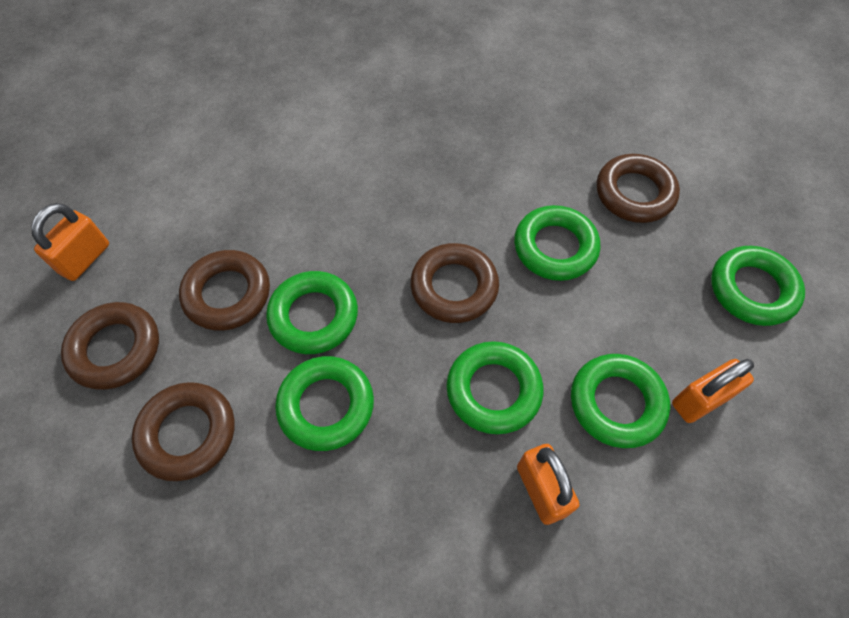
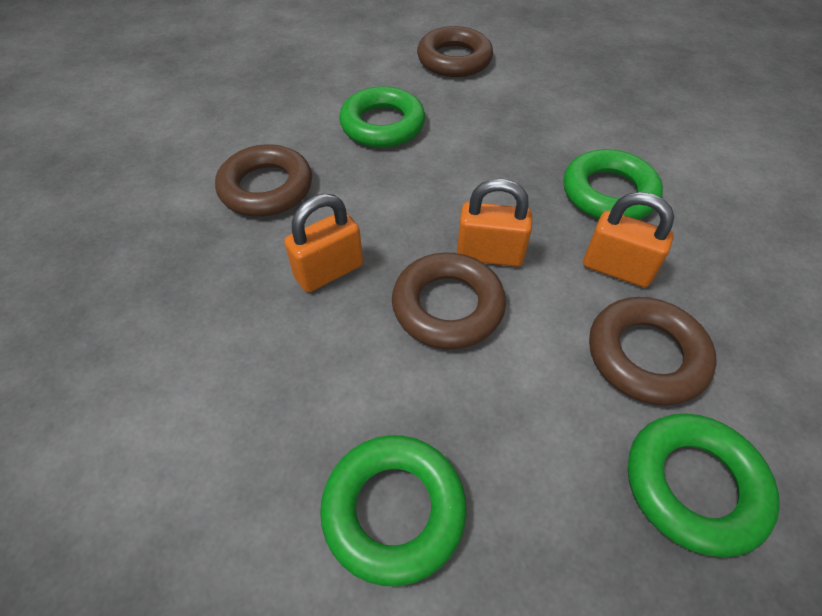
brown ring: 5 -> 4
green ring: 6 -> 4

